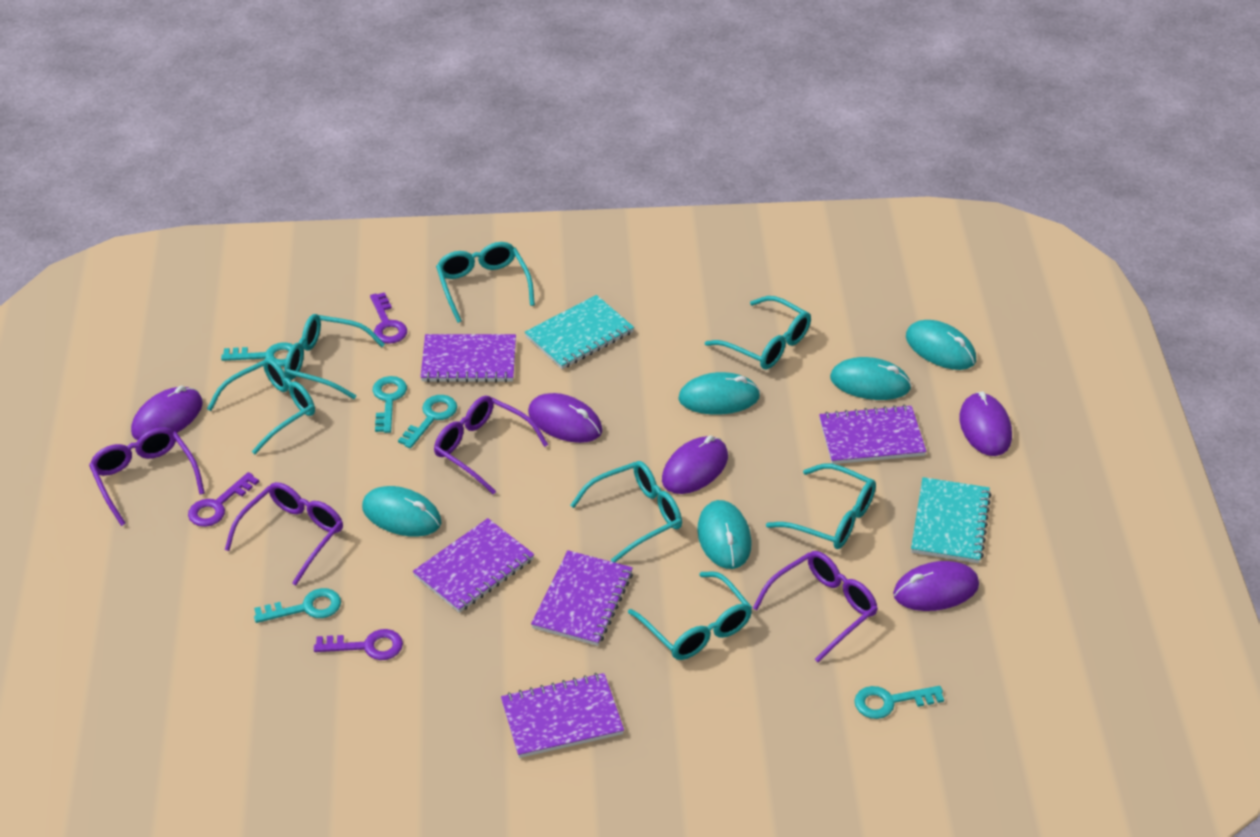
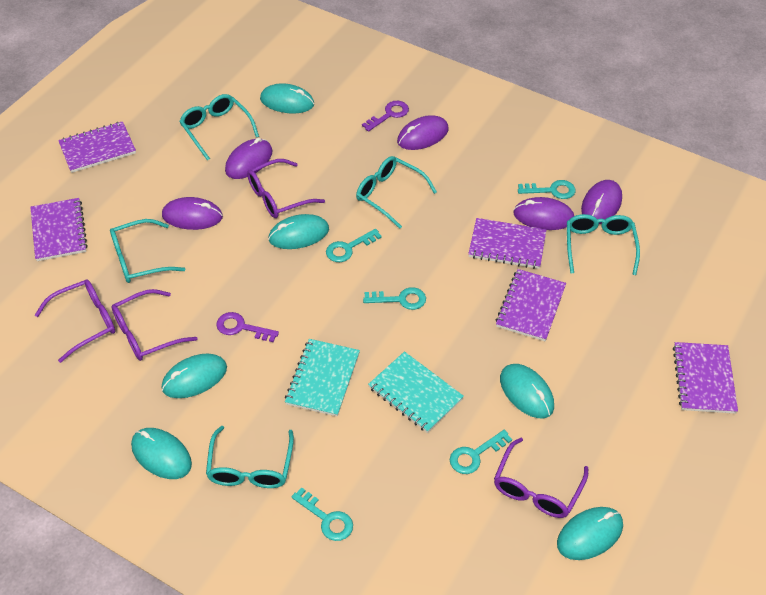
purple key: 3 -> 2
turquoise glasses: 7 -> 5
turquoise mouse: 5 -> 6

